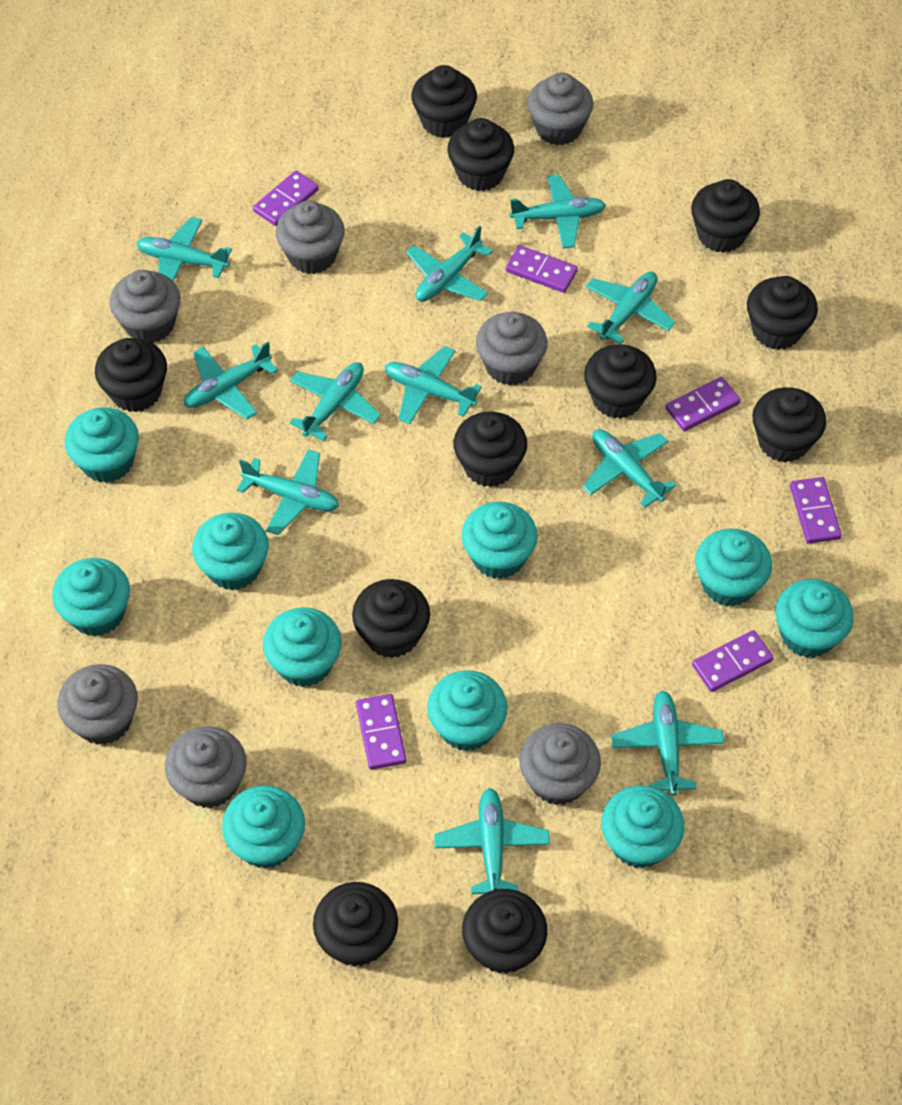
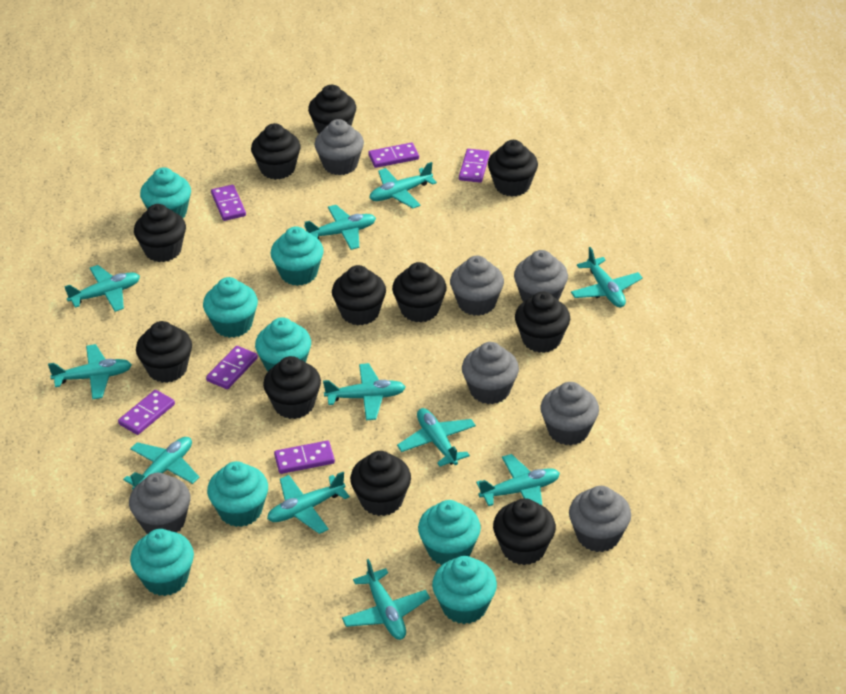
turquoise cupcake: 10 -> 8

